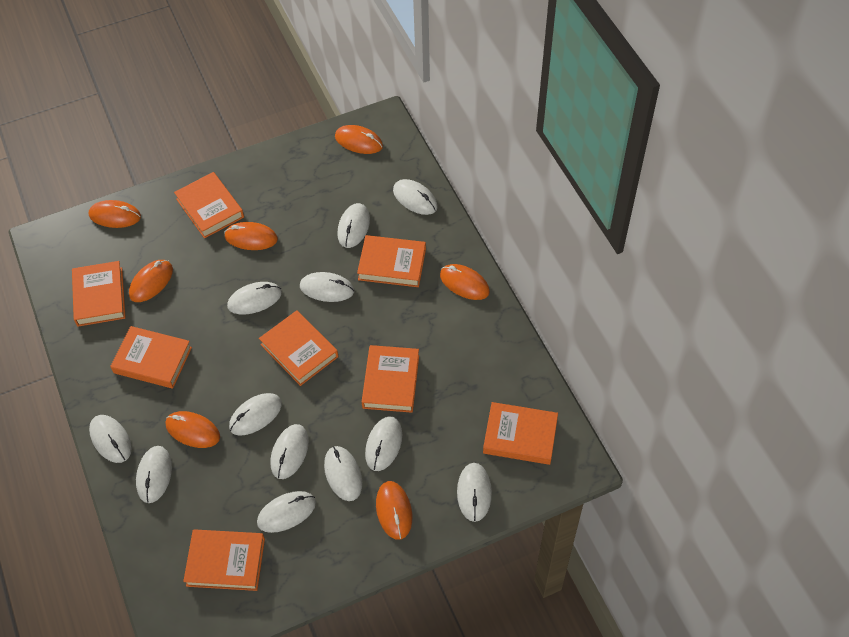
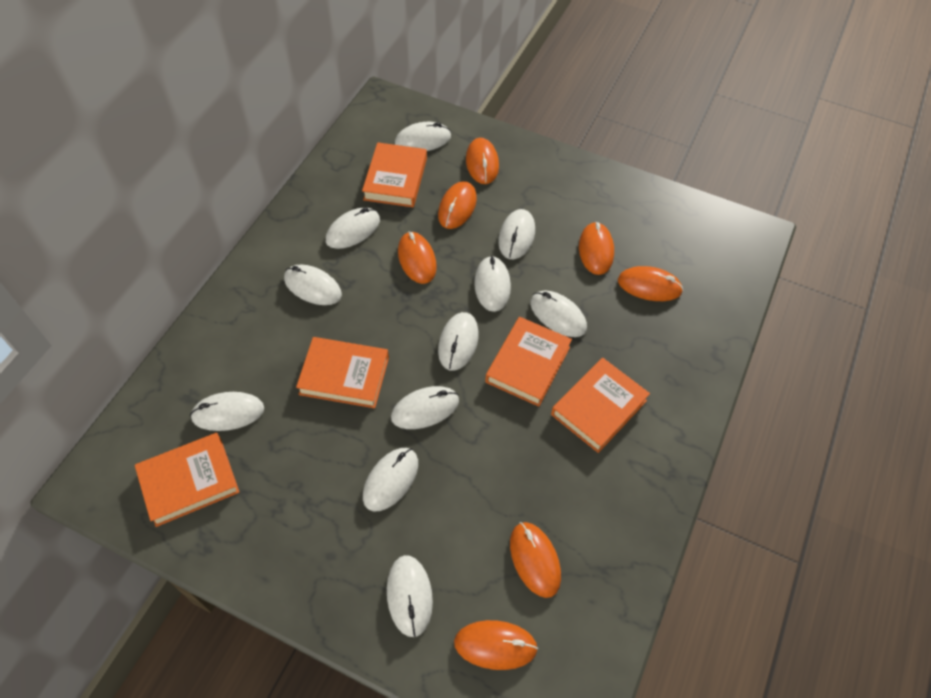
orange book: 8 -> 5
white mouse: 12 -> 11

